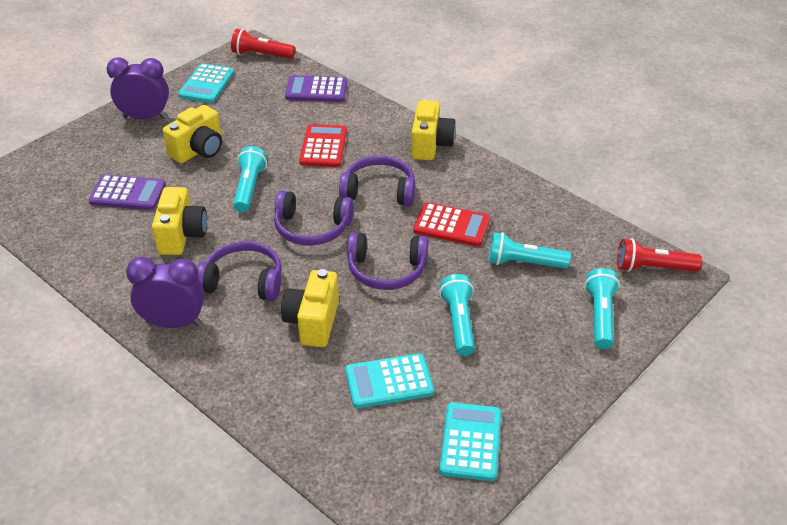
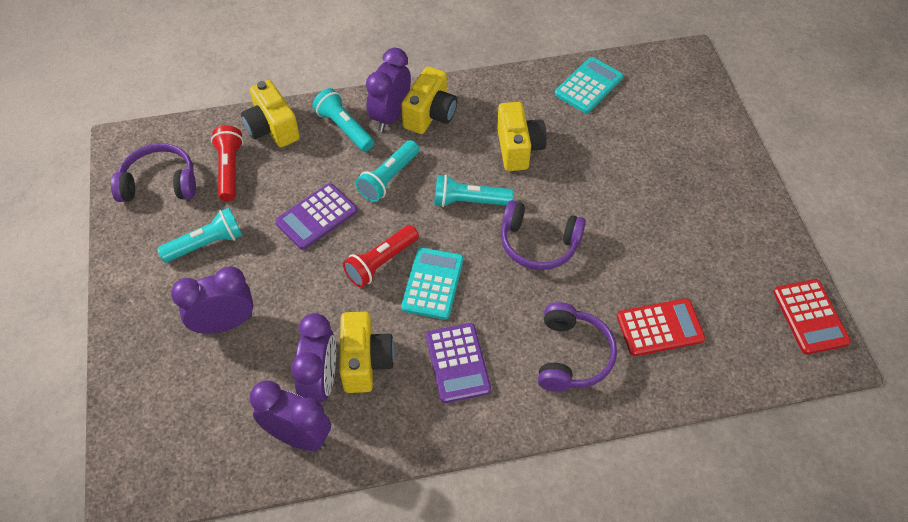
purple clock: 2 -> 4
purple headphones: 4 -> 3
turquoise calculator: 3 -> 2

